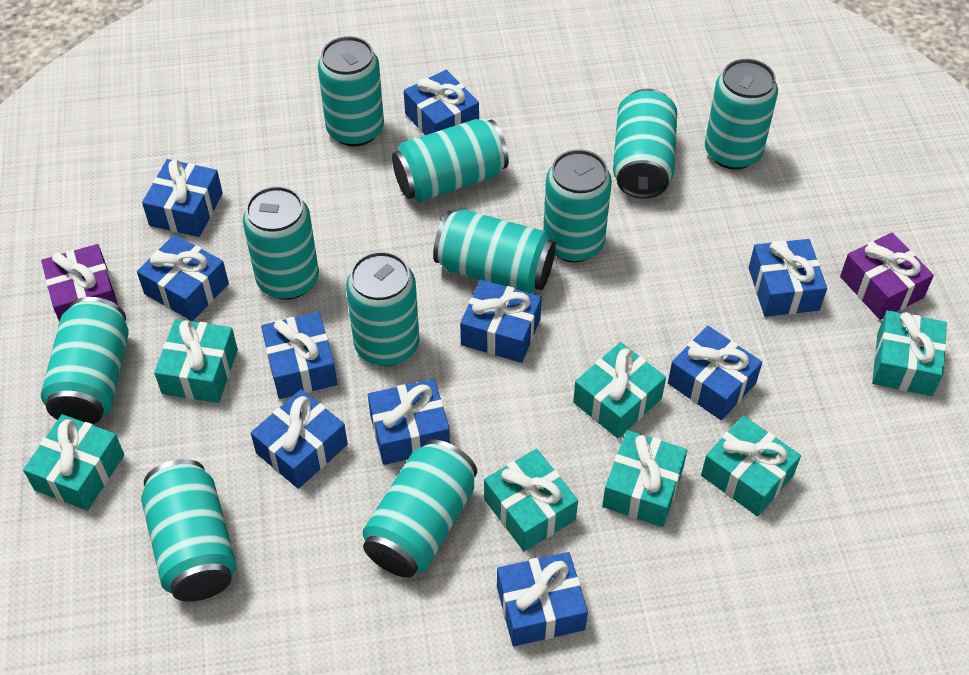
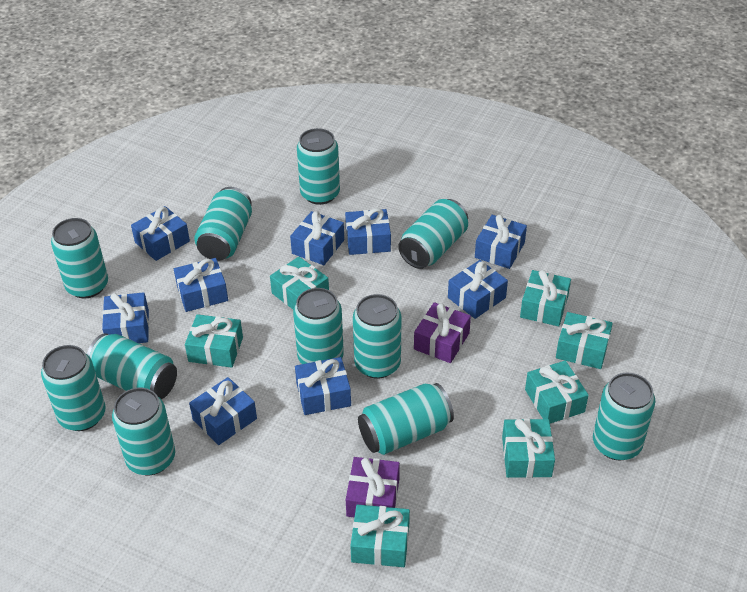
blue gift: 10 -> 9

